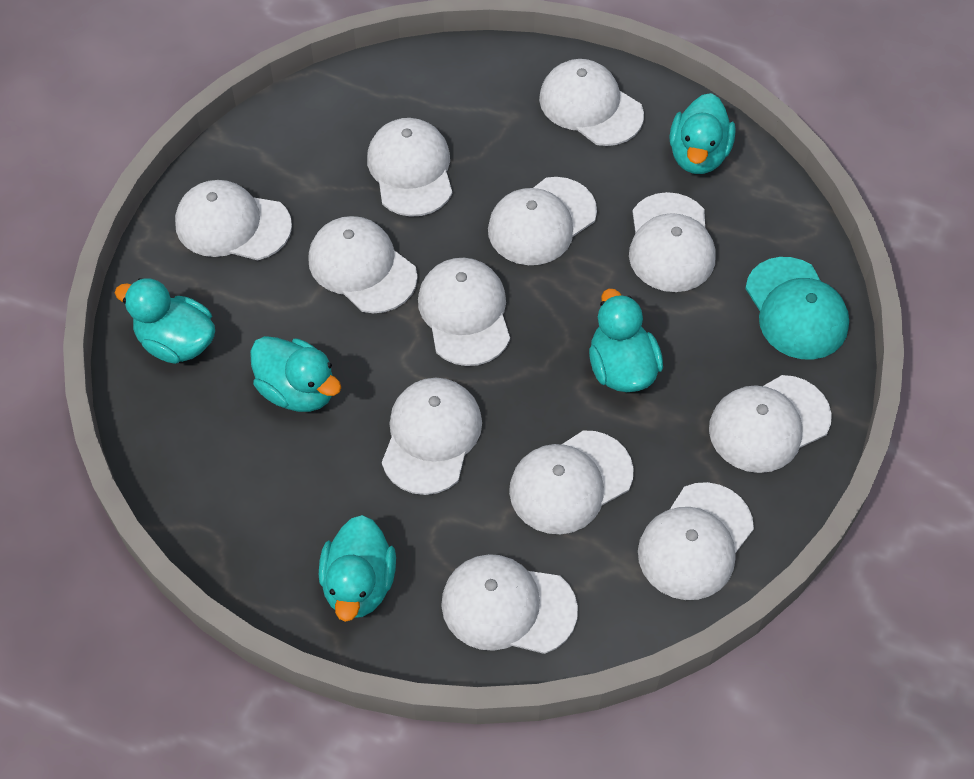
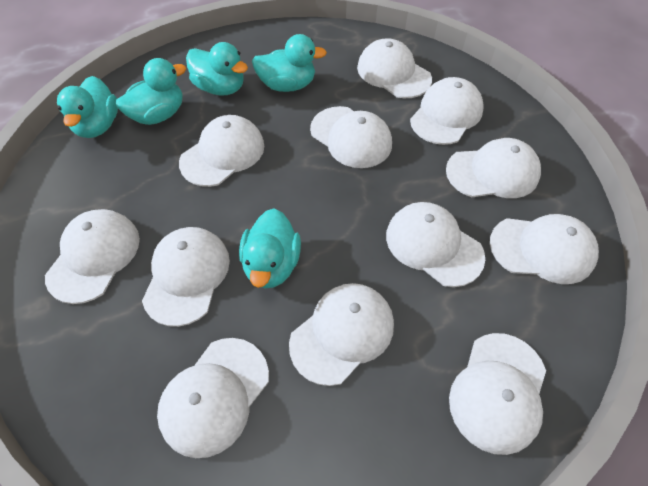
turquoise cap: 1 -> 0

